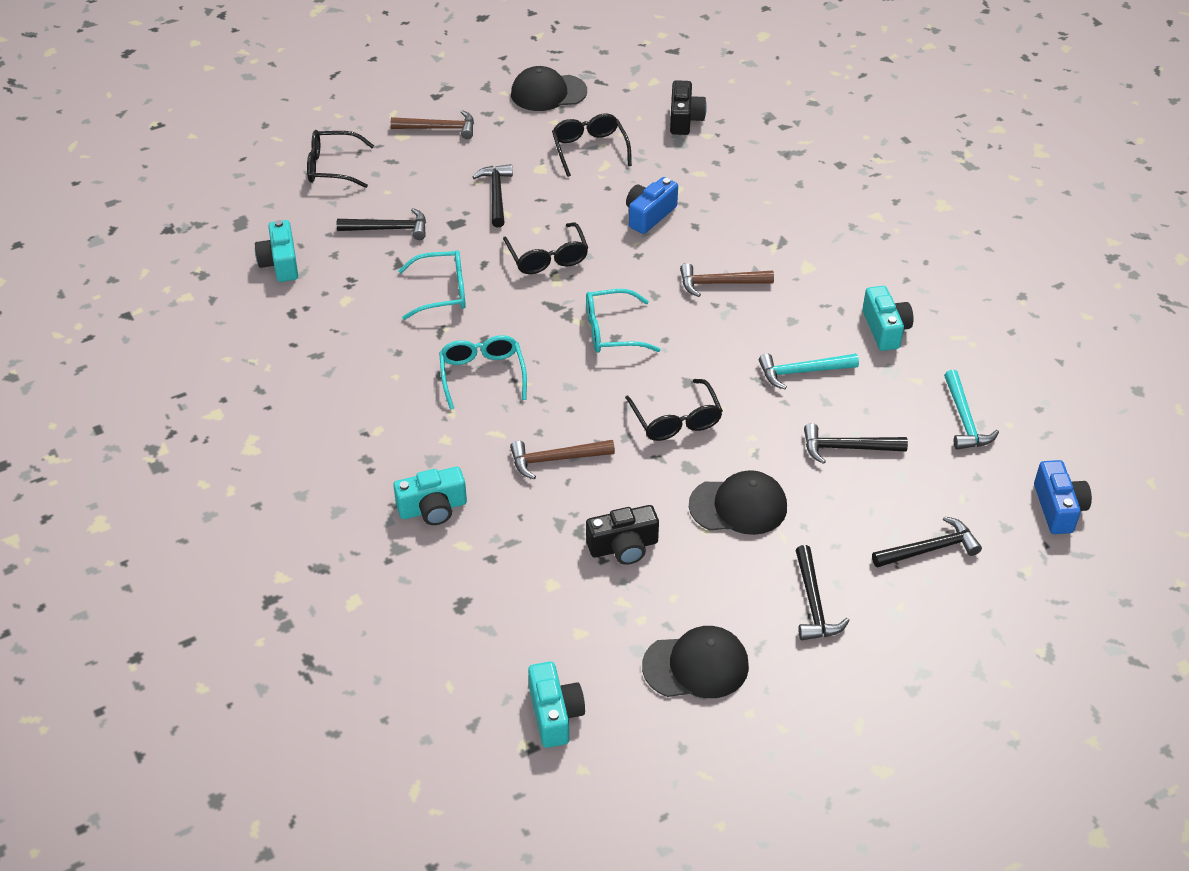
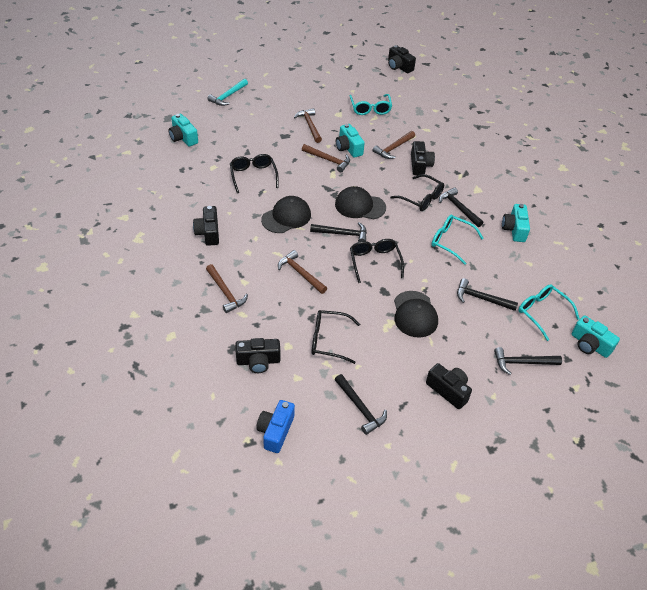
black camera: 2 -> 5
blue camera: 2 -> 1
brown hammer: 3 -> 5
turquoise hammer: 2 -> 1

